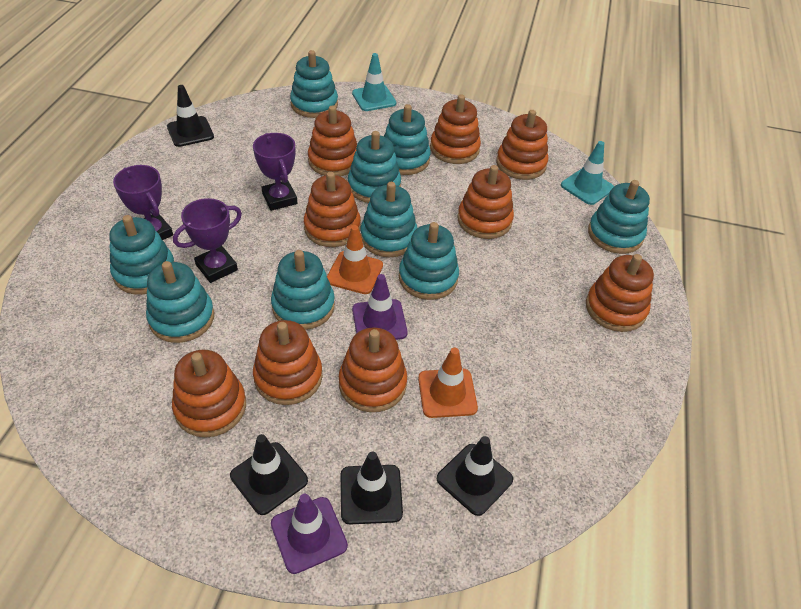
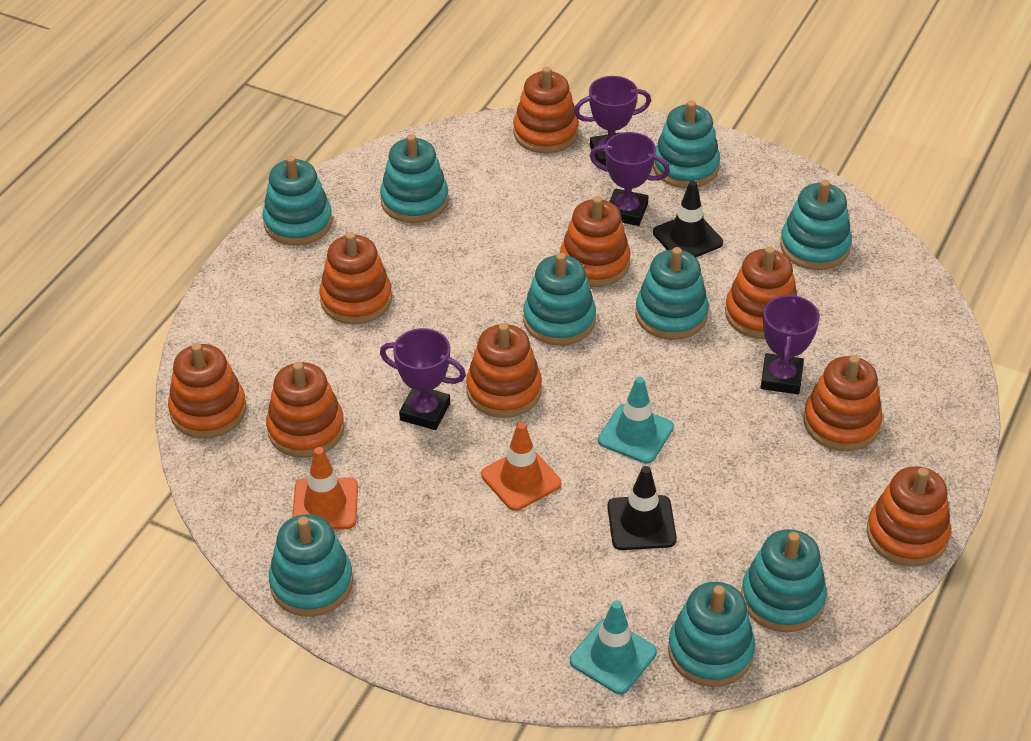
black traffic cone: 4 -> 2
purple traffic cone: 2 -> 0
purple trophy: 3 -> 4

